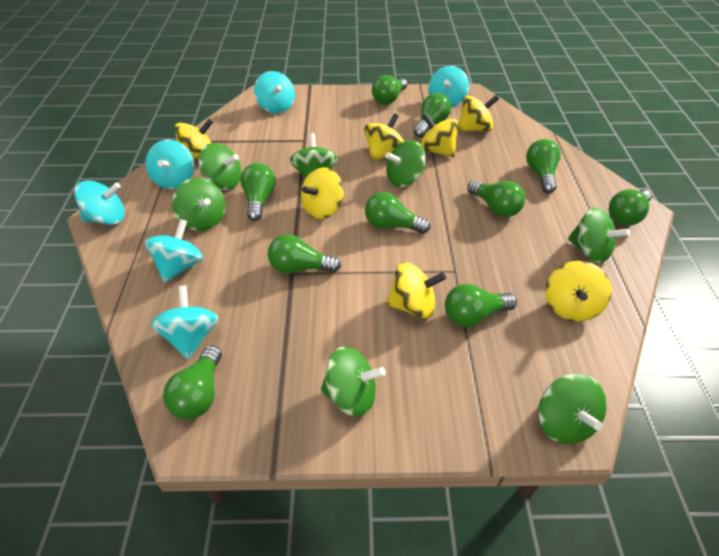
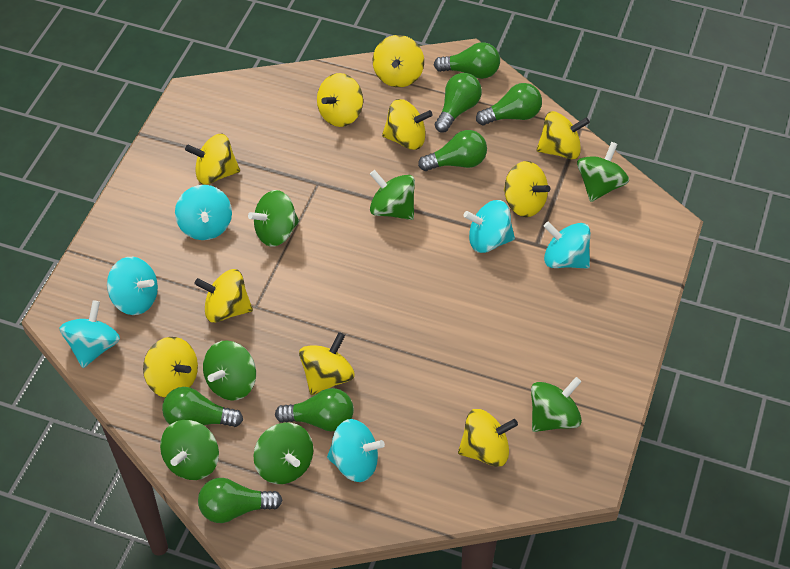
green light bulb: 10 -> 7
yellow spinning top: 7 -> 10

